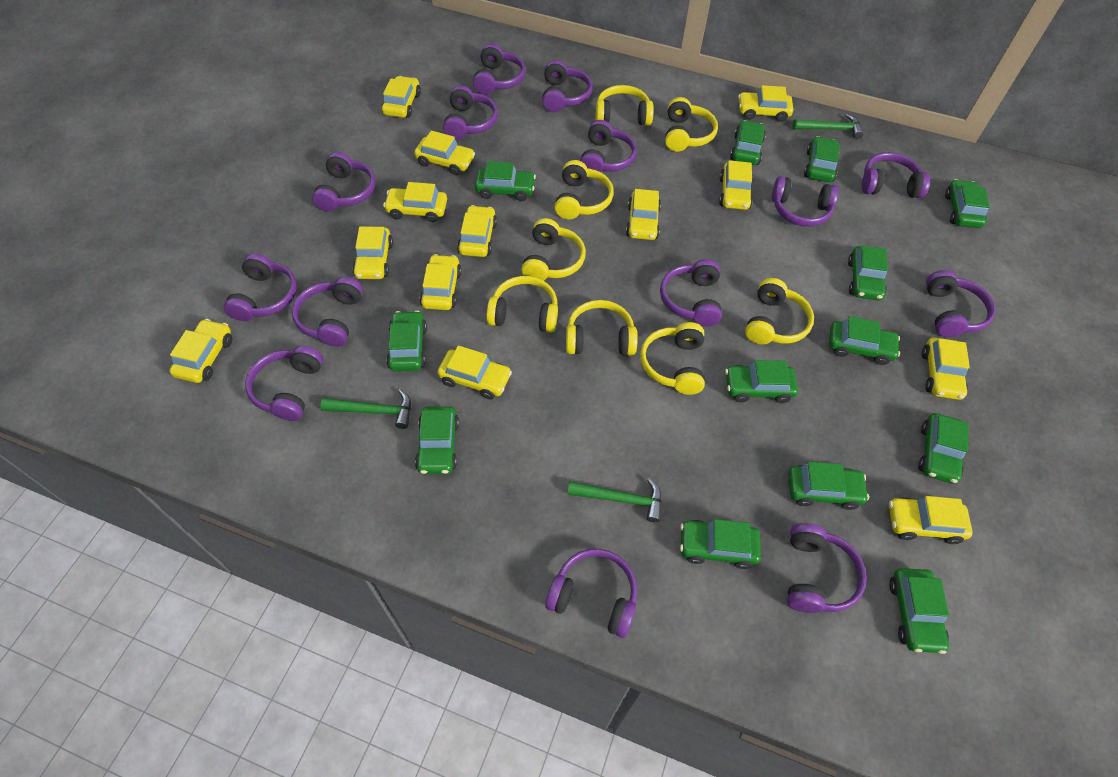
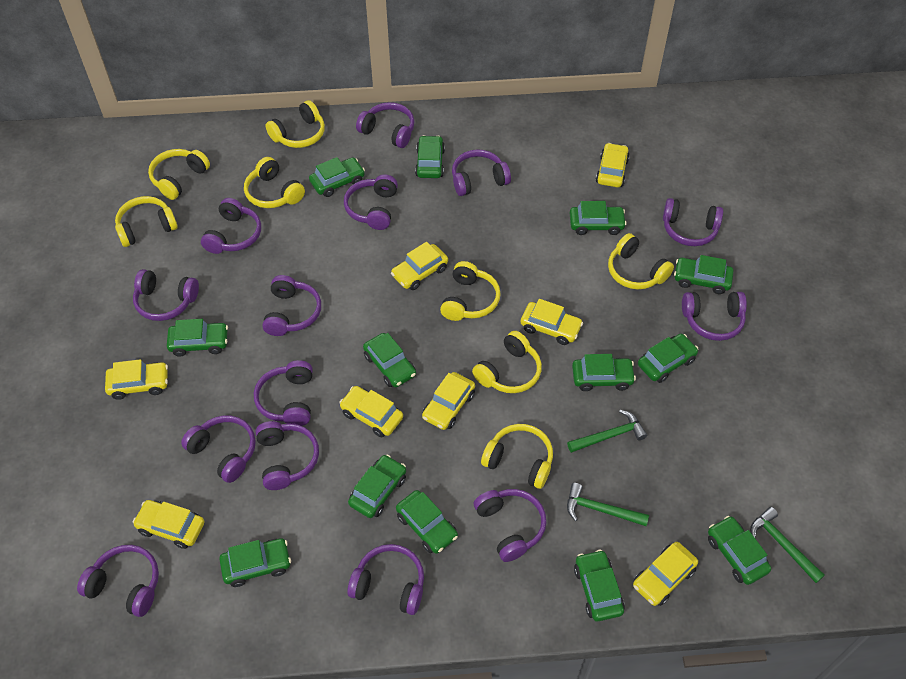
yellow car: 13 -> 8

